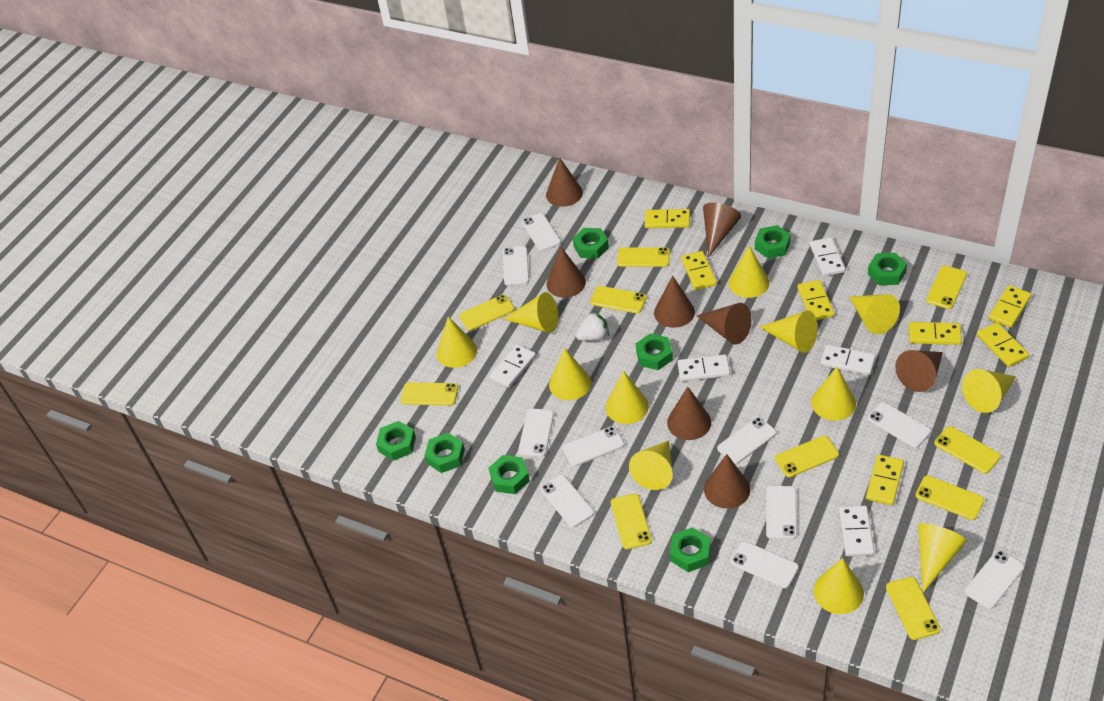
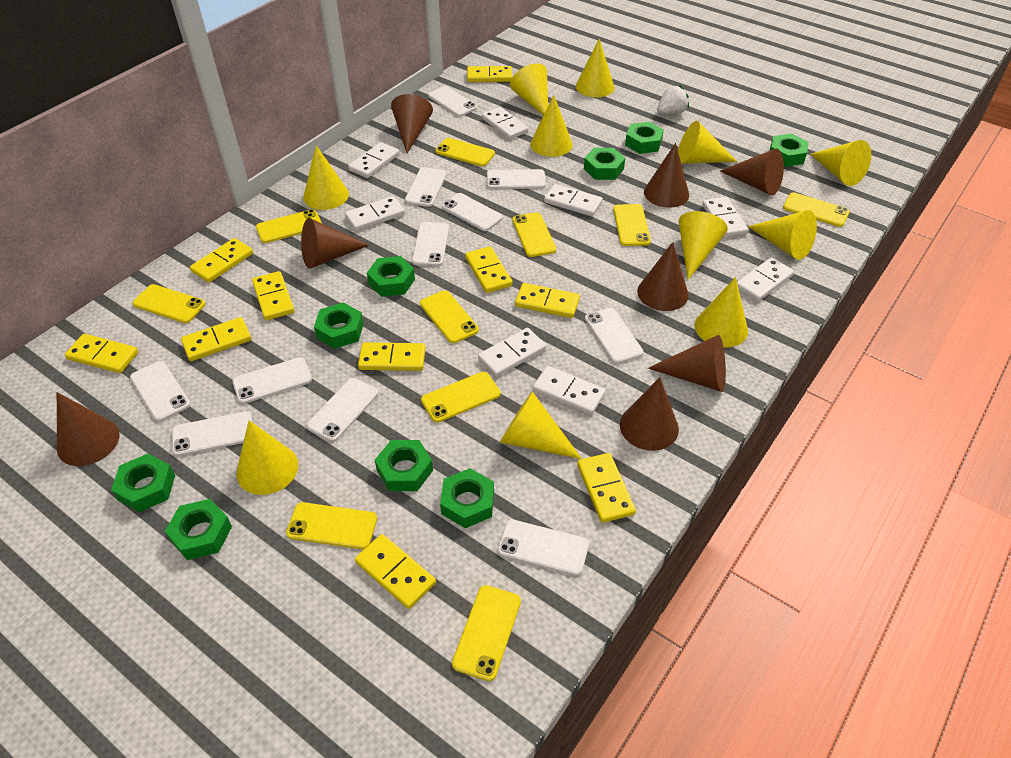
green nut: 8 -> 9
white domino: 5 -> 8
white phone: 10 -> 11
yellow cone: 12 -> 11
yellow domino: 7 -> 10

